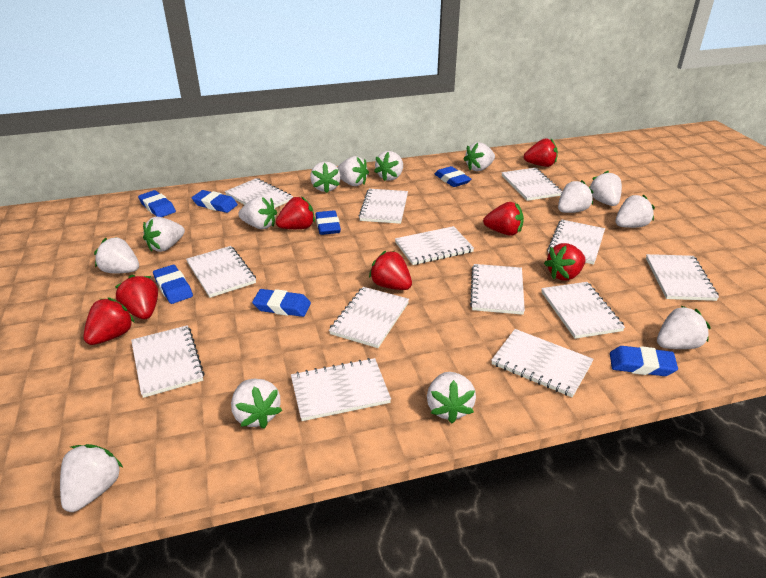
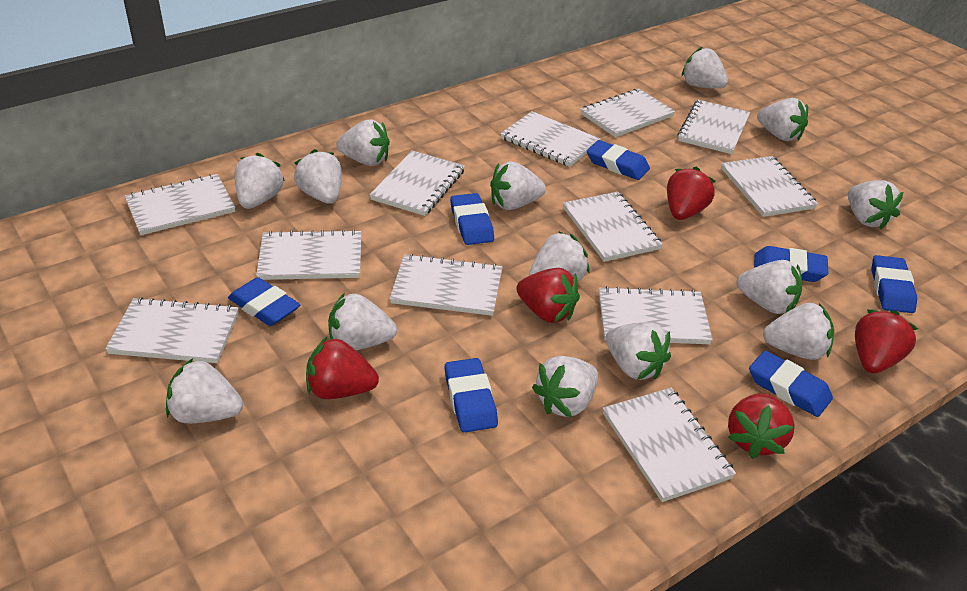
red strawberry: 7 -> 5
white notebook: 13 -> 12

